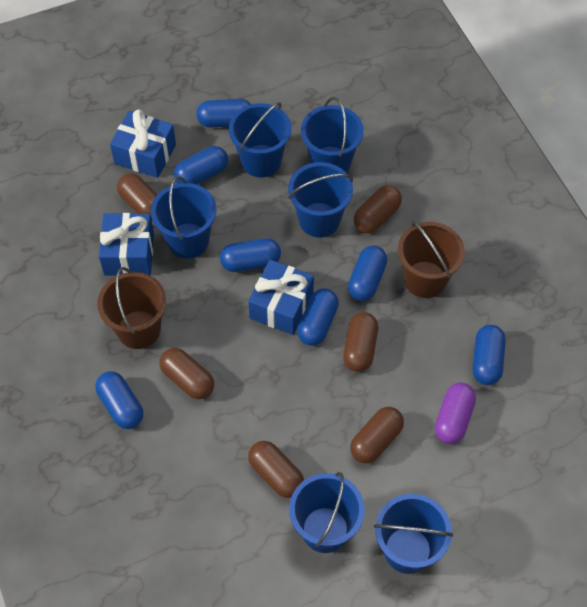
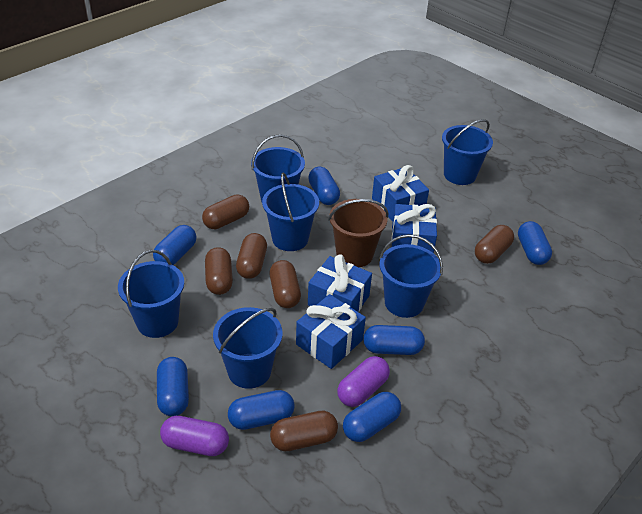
blue gift: 3 -> 4
brown bucket: 2 -> 1
purple capsule: 1 -> 2

